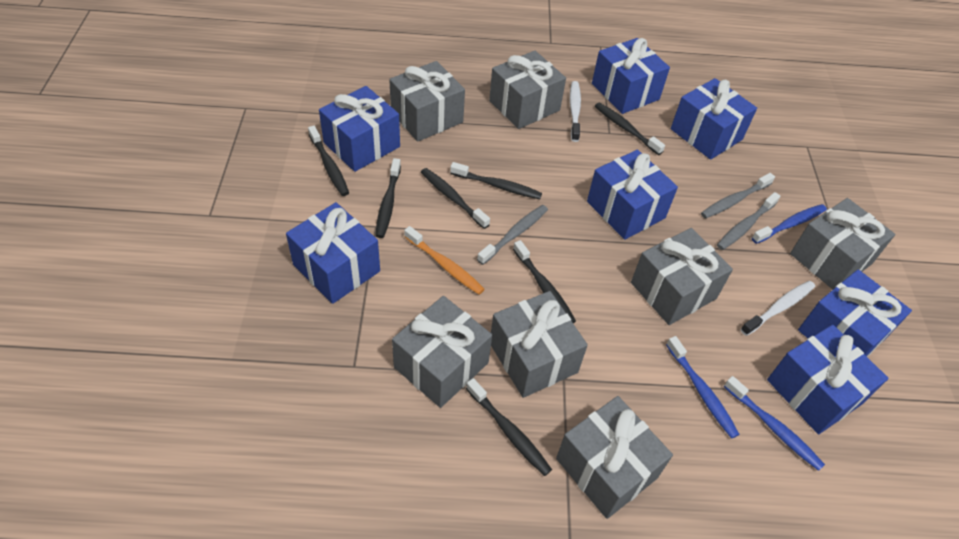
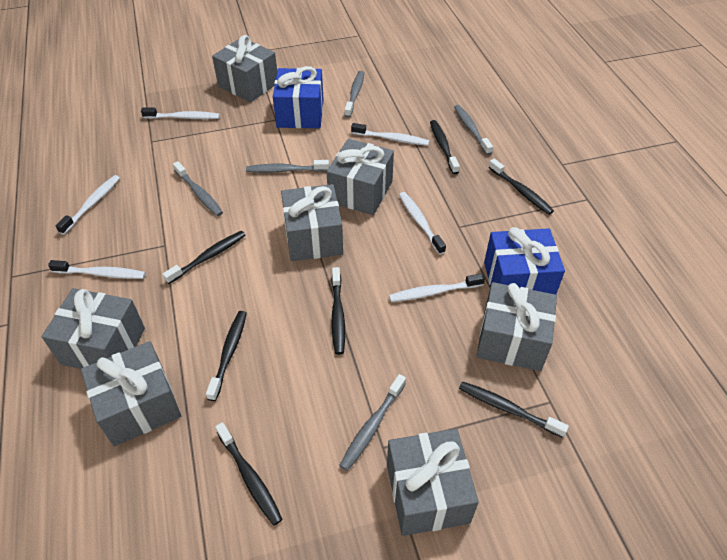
blue gift: 7 -> 2
blue toothbrush: 3 -> 0
grey toothbrush: 3 -> 5
orange toothbrush: 1 -> 0
white toothbrush: 2 -> 6

